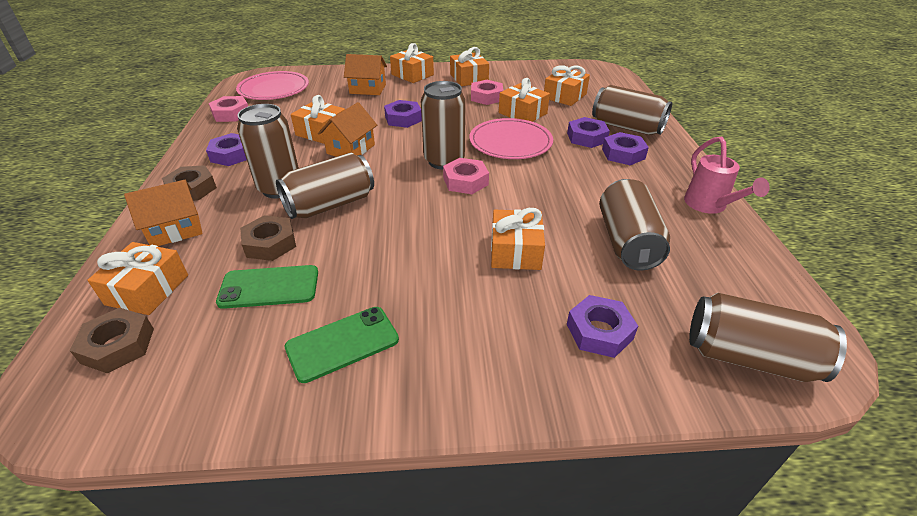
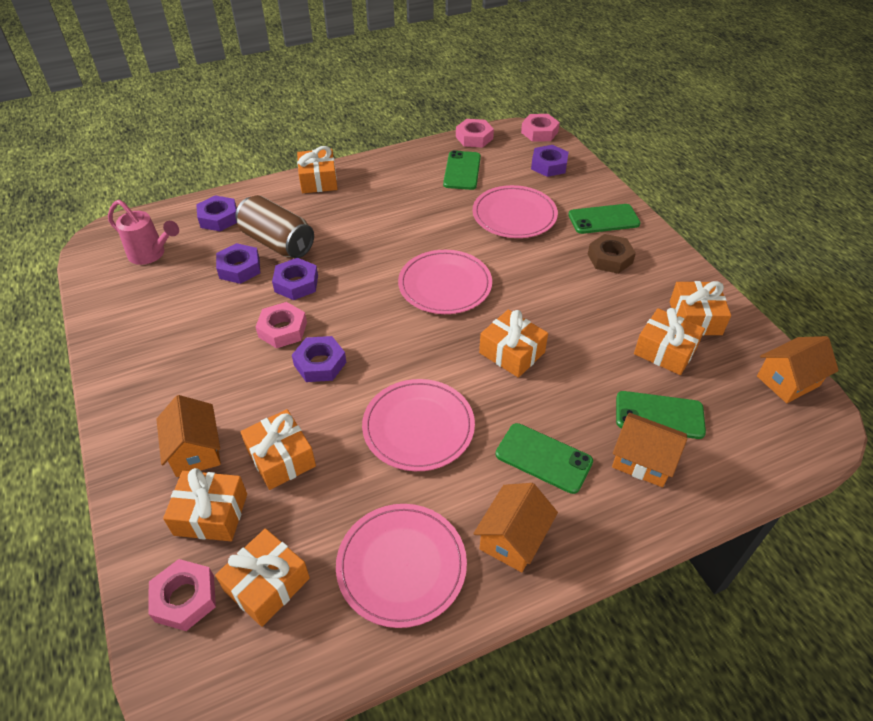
brown can: 6 -> 1
brown nut: 3 -> 1
green phone: 2 -> 4
orange house: 3 -> 4
pink nut: 3 -> 4
pink plate: 2 -> 4

